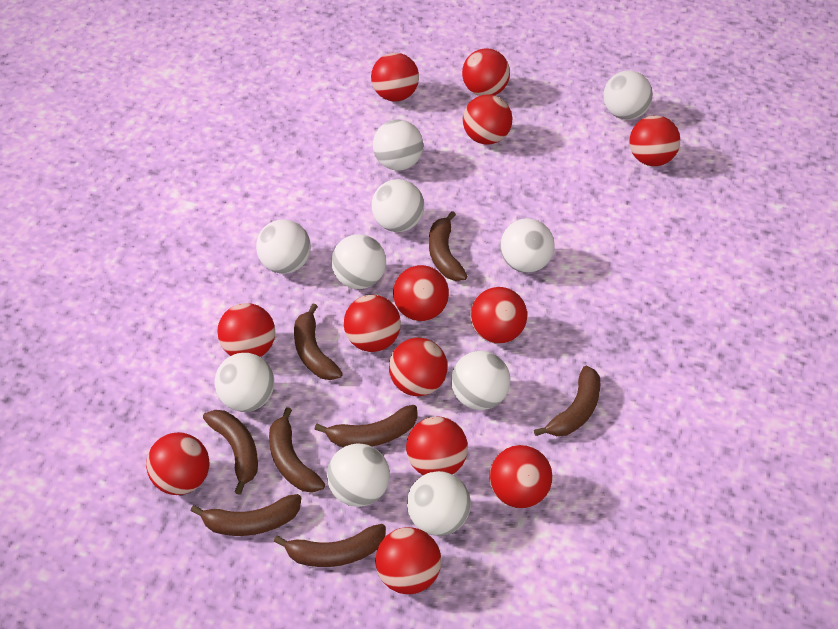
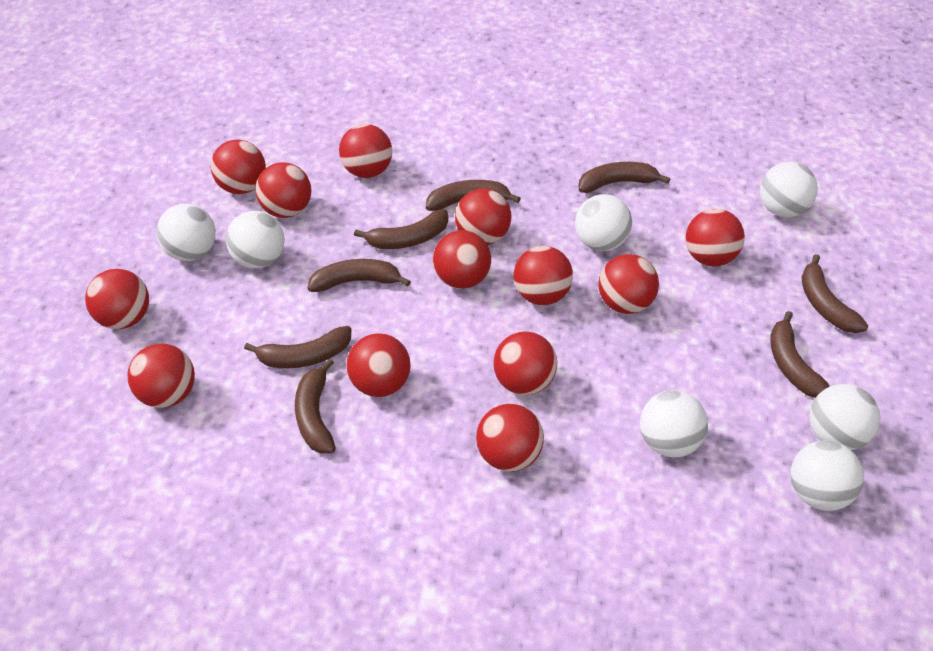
white ball: 10 -> 7

